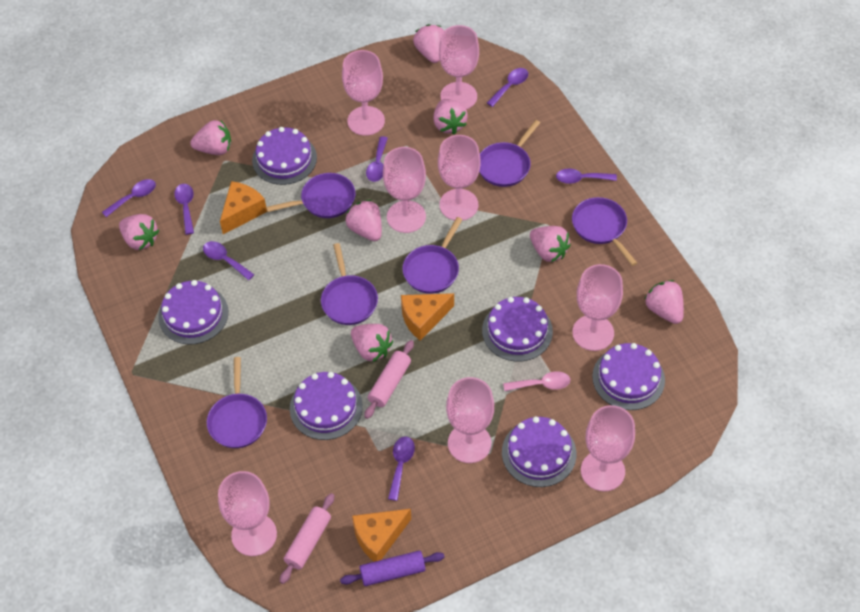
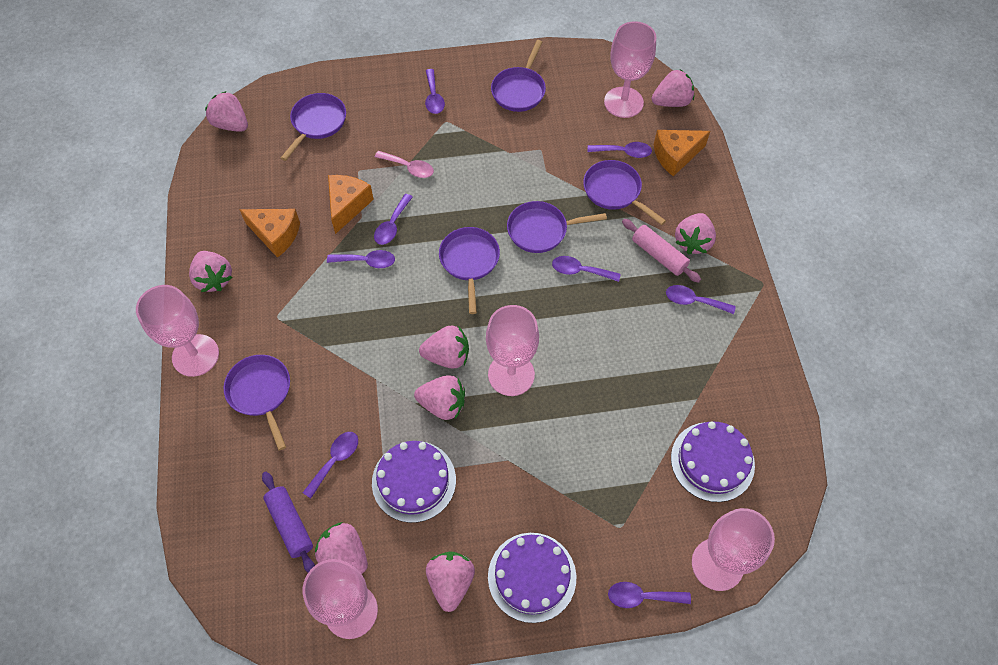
pink goblet: 8 -> 5
pink rolling pin: 2 -> 1
purple cake: 6 -> 3
purple spoon: 7 -> 8

